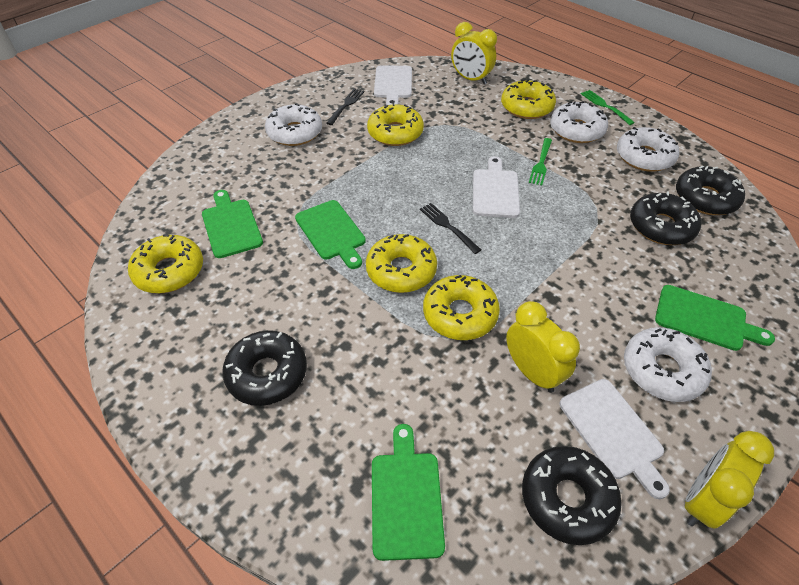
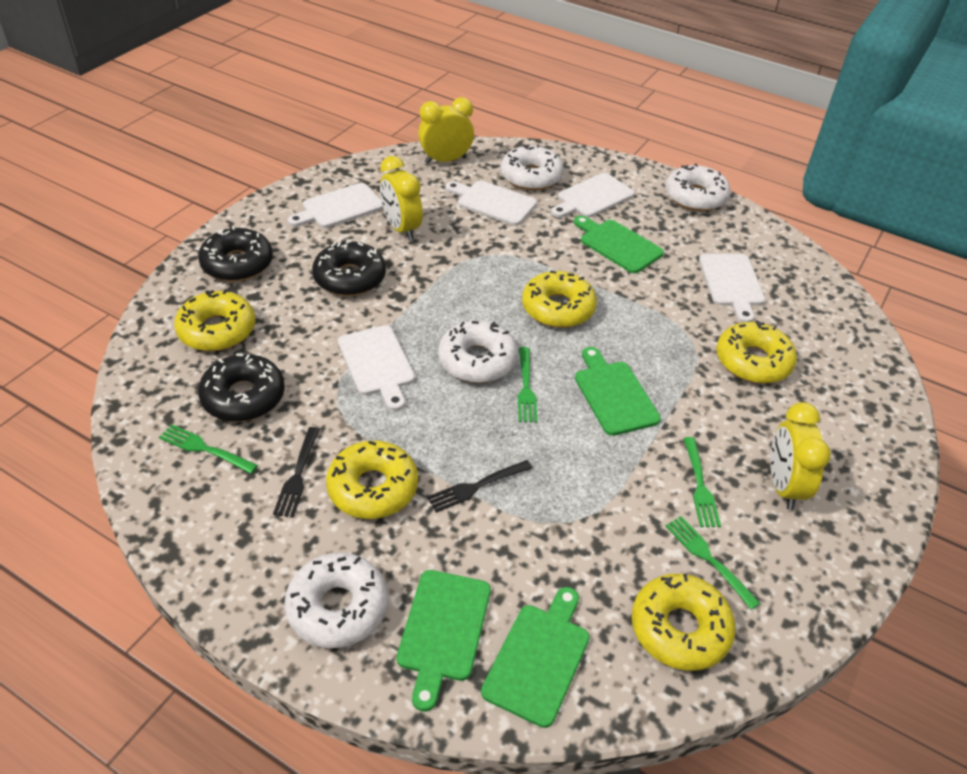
black donut: 4 -> 3
green fork: 2 -> 4
white cutting board: 3 -> 5

